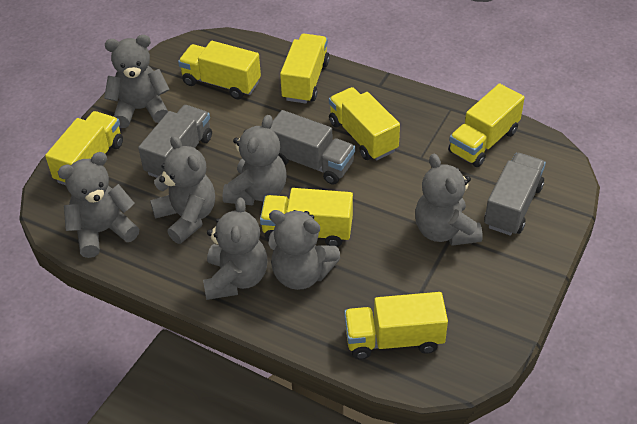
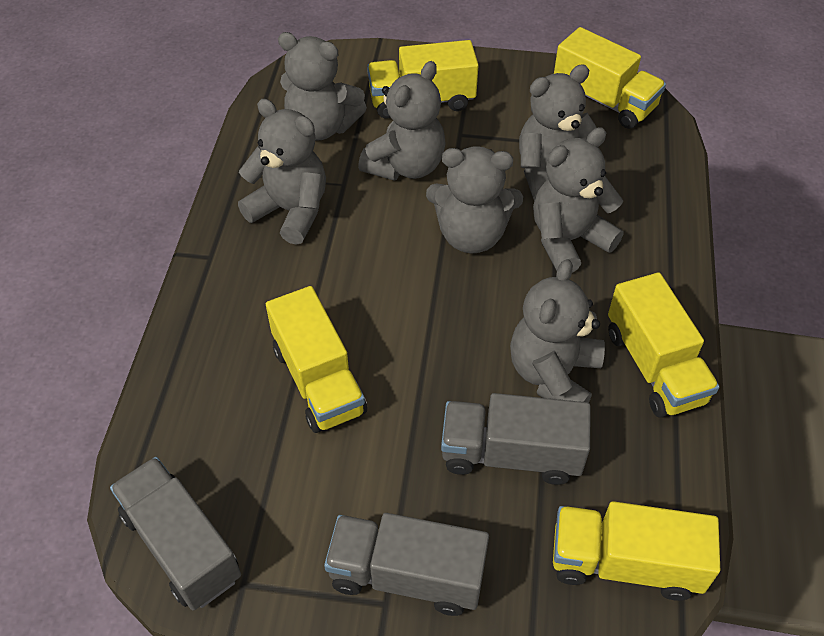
yellow truck: 7 -> 5

